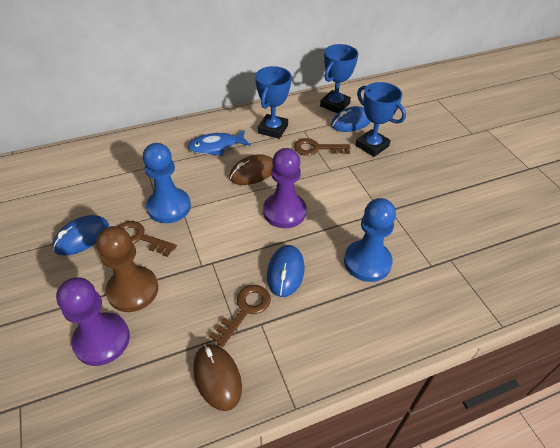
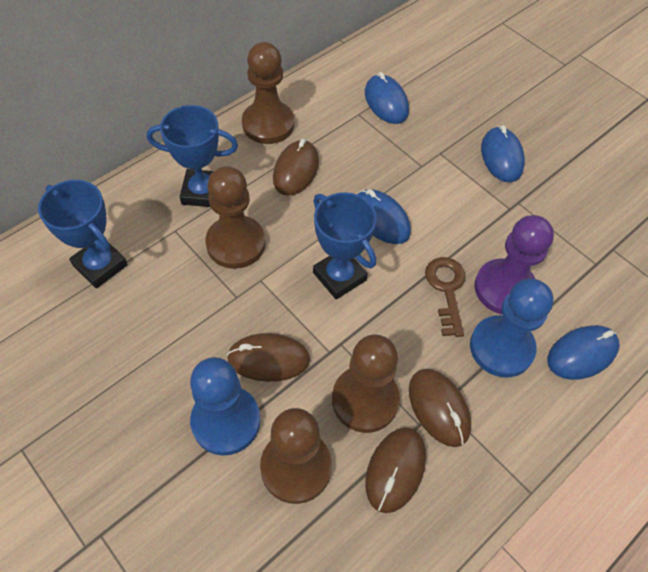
blue fish: 1 -> 0
blue mouse: 3 -> 4
brown key: 3 -> 1
brown mouse: 2 -> 4
brown pawn: 1 -> 4
purple pawn: 2 -> 1

